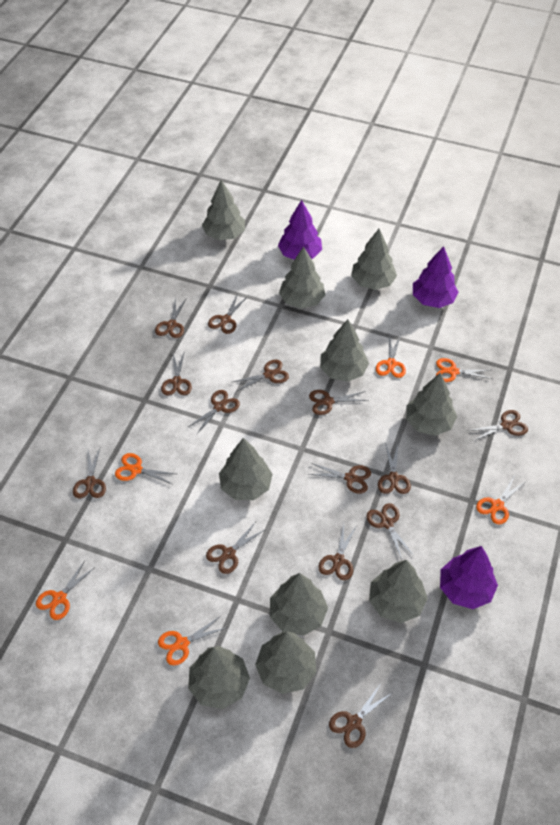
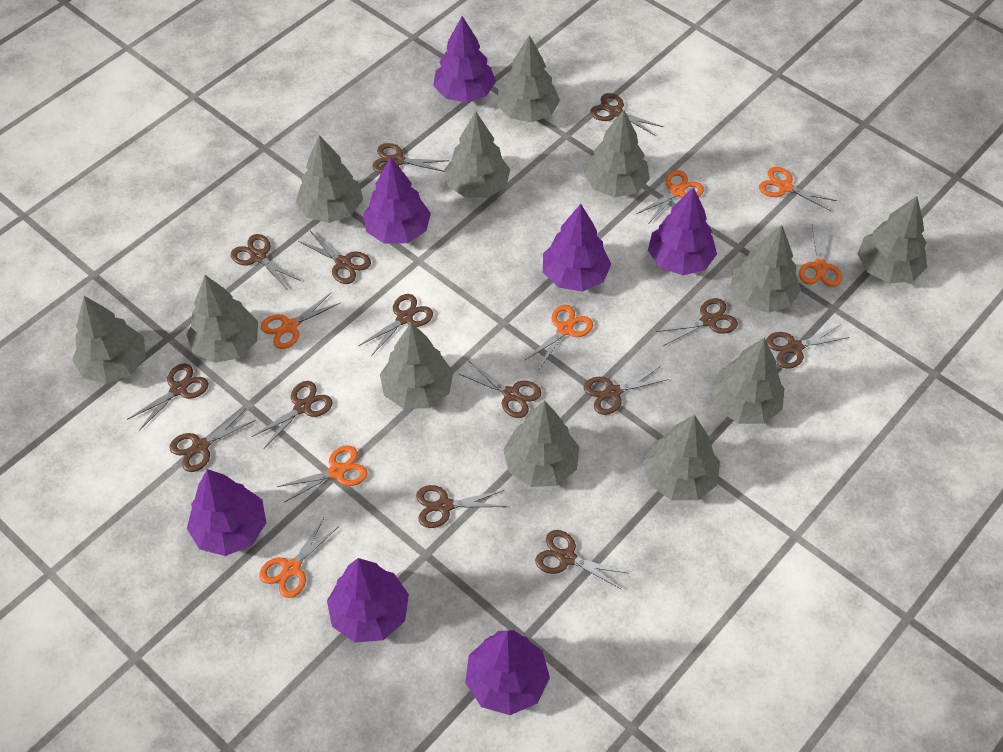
grey tree: 10 -> 12
orange scissors: 6 -> 7
purple tree: 3 -> 7

